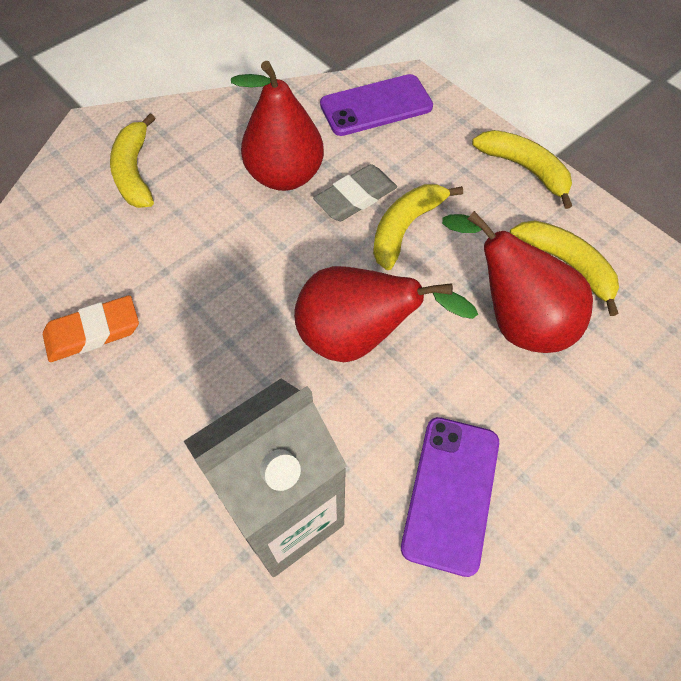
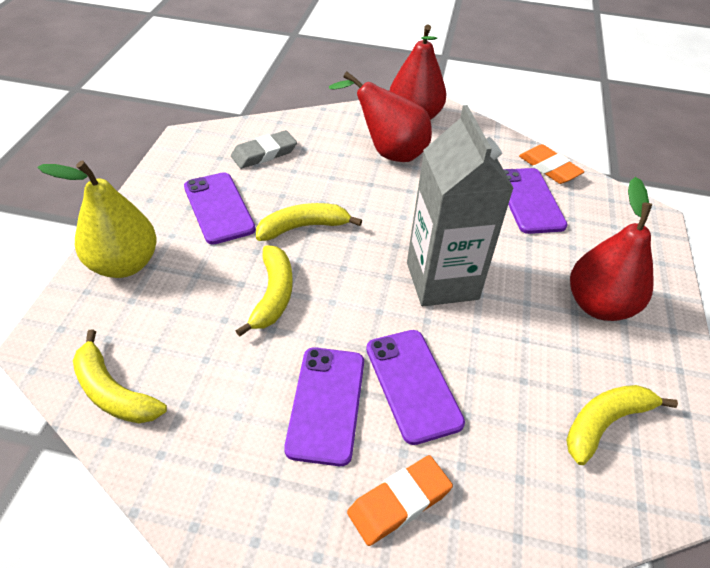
orange eraser: 1 -> 2
purple phone: 2 -> 4
yellow pear: 0 -> 1

